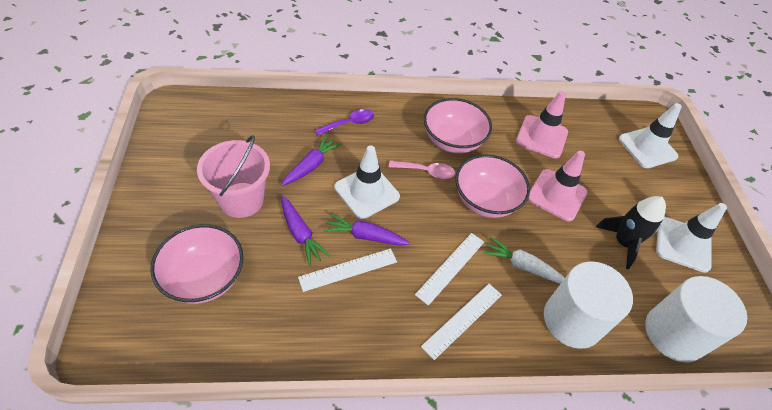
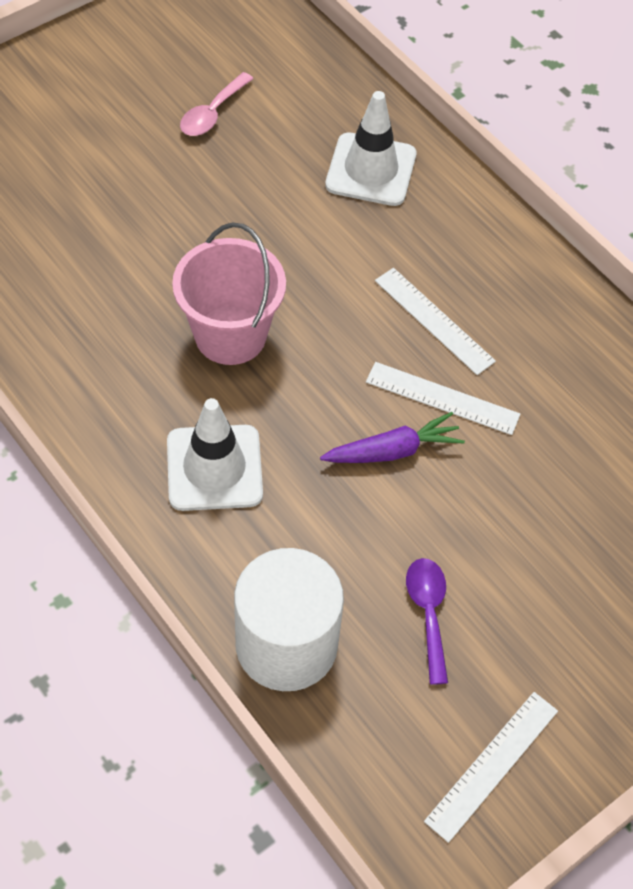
black rocket: 1 -> 0
pink bowl: 3 -> 0
pink traffic cone: 2 -> 0
purple carrot: 3 -> 1
white carrot: 1 -> 0
white cylinder: 2 -> 1
white traffic cone: 3 -> 2

